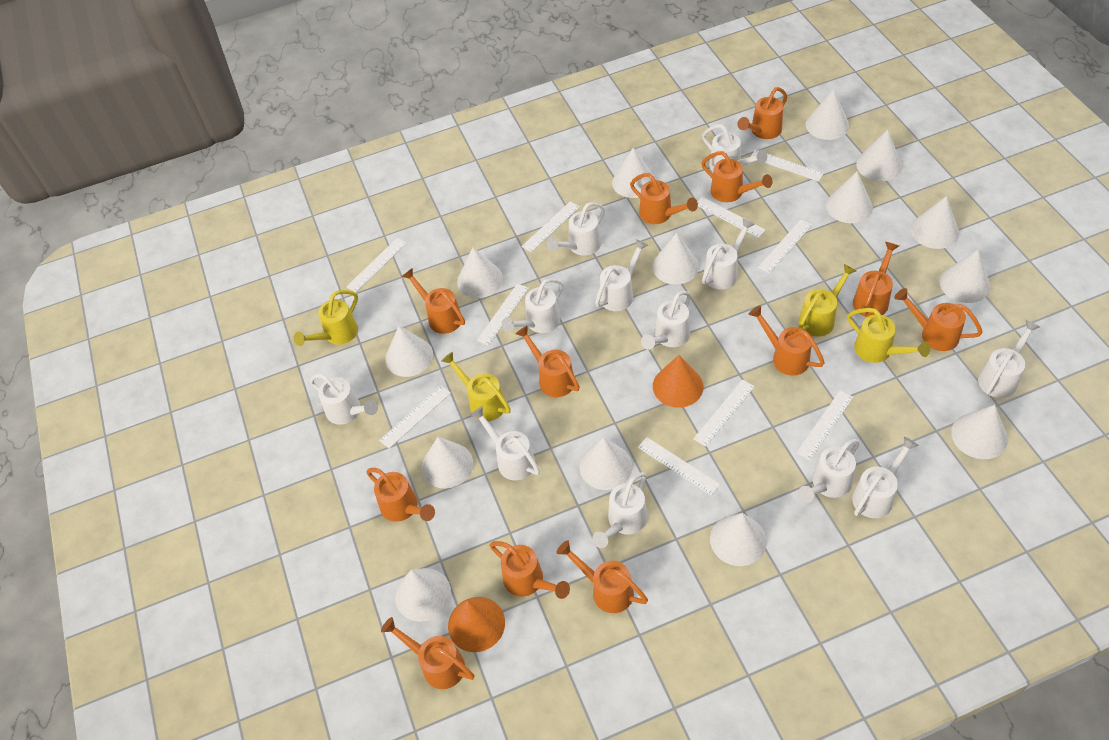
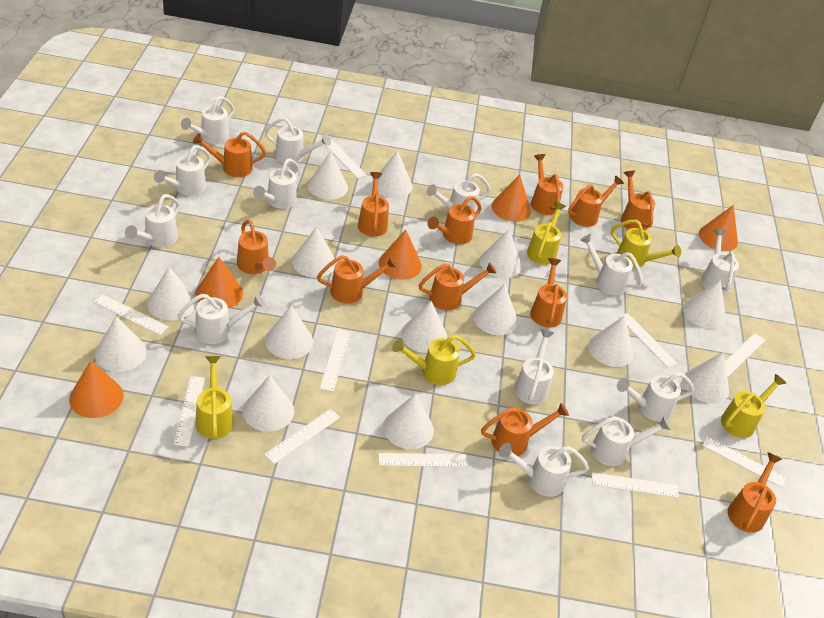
orange cone: 2 -> 5
white watering can: 12 -> 13
yellow watering can: 4 -> 5

